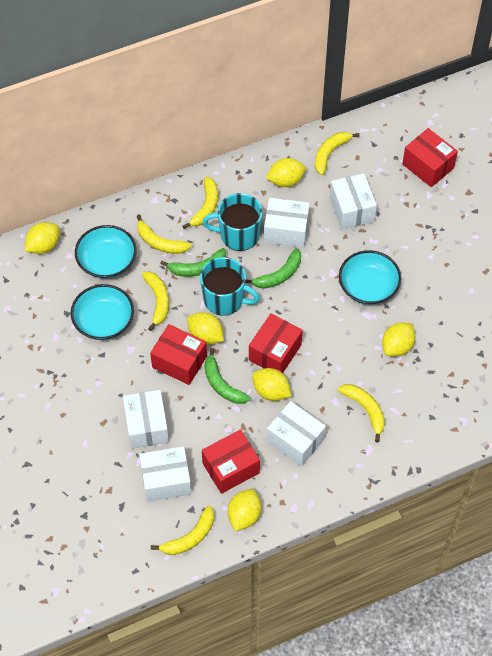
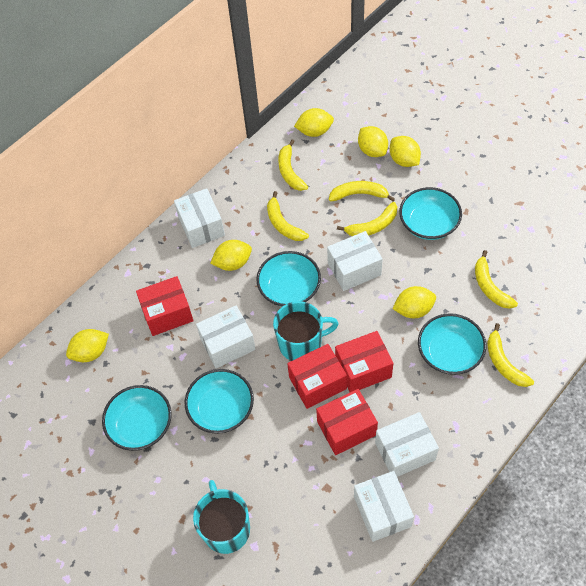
green banana: 3 -> 0
turquoise bowl: 3 -> 5

